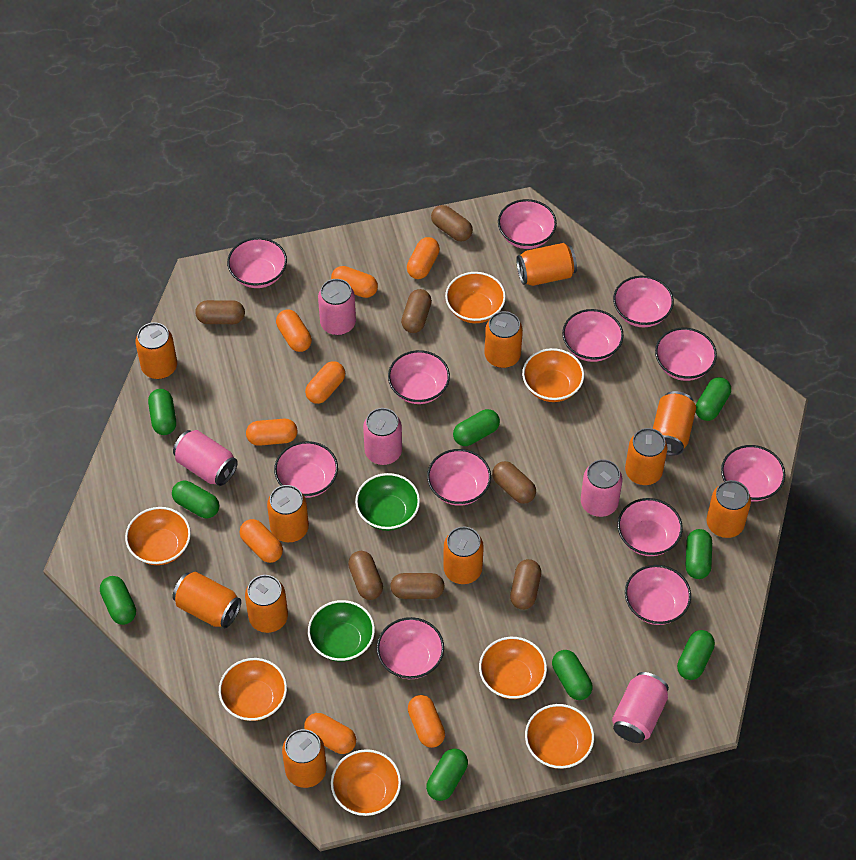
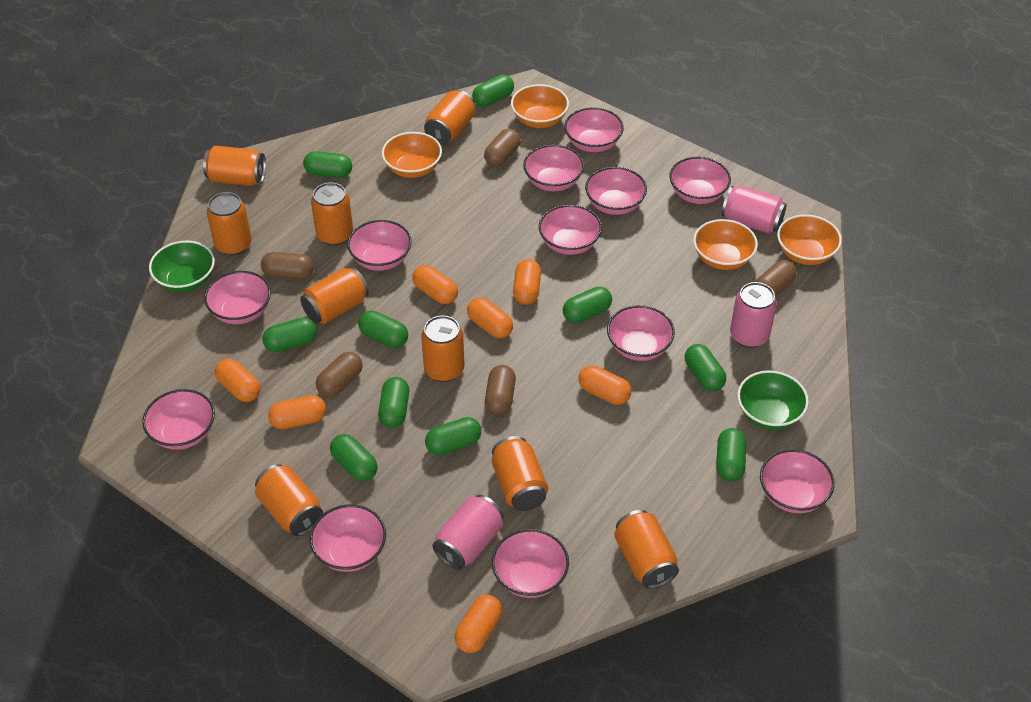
brown capsule: 7 -> 5
green capsule: 9 -> 10
orange bowl: 7 -> 4
orange can: 11 -> 9
orange capsule: 8 -> 7
pink can: 5 -> 3

